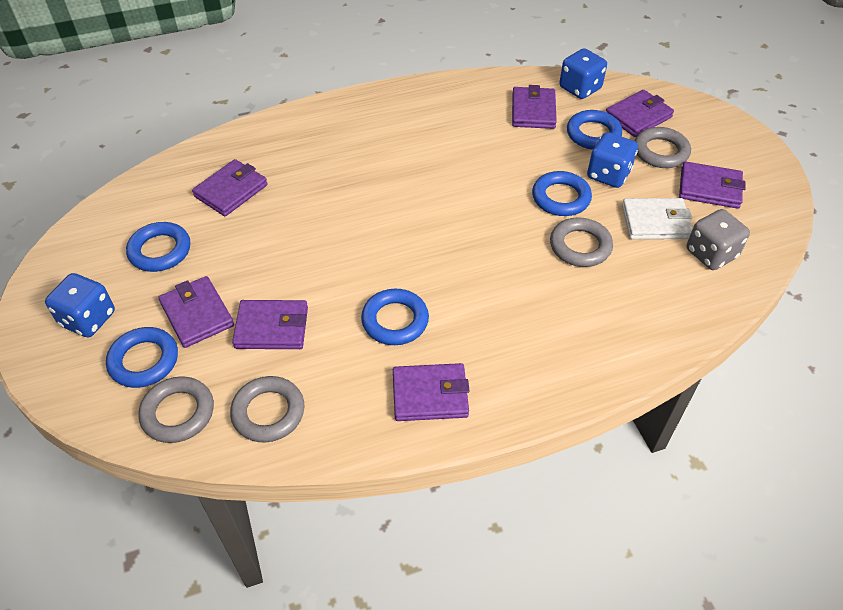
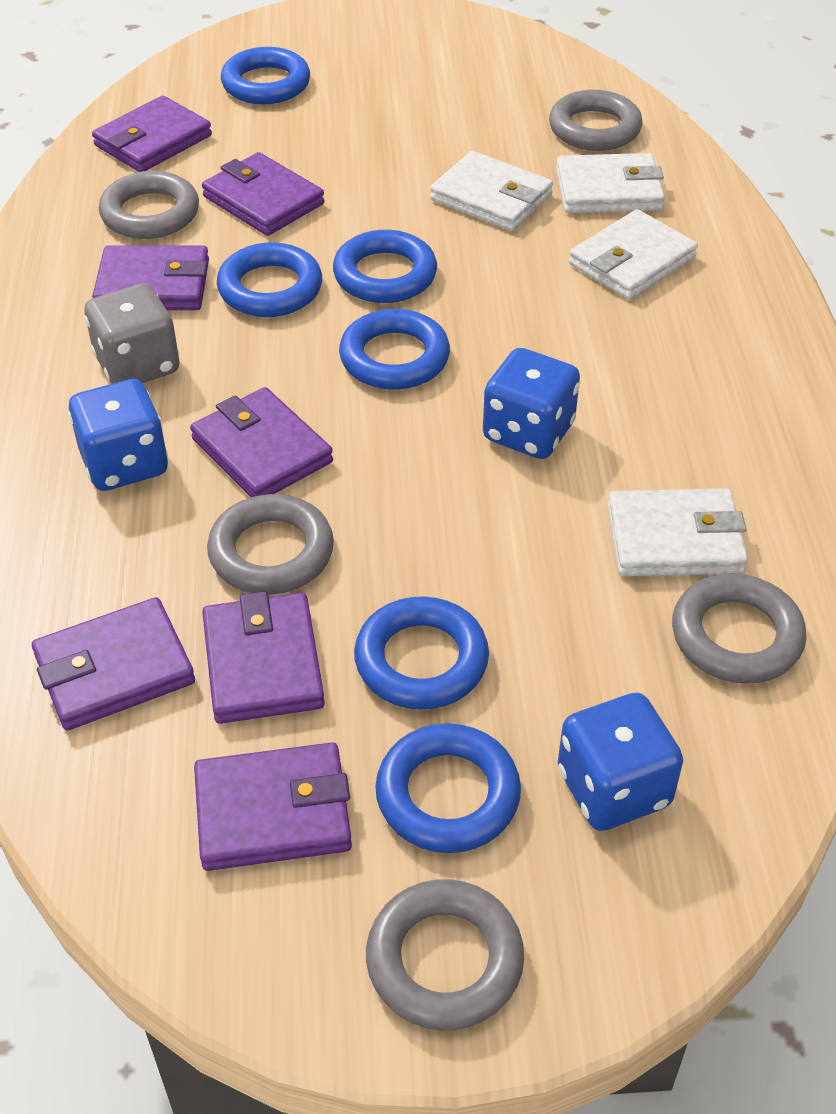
blue ring: 5 -> 6
grey ring: 4 -> 5
white wallet: 1 -> 4

